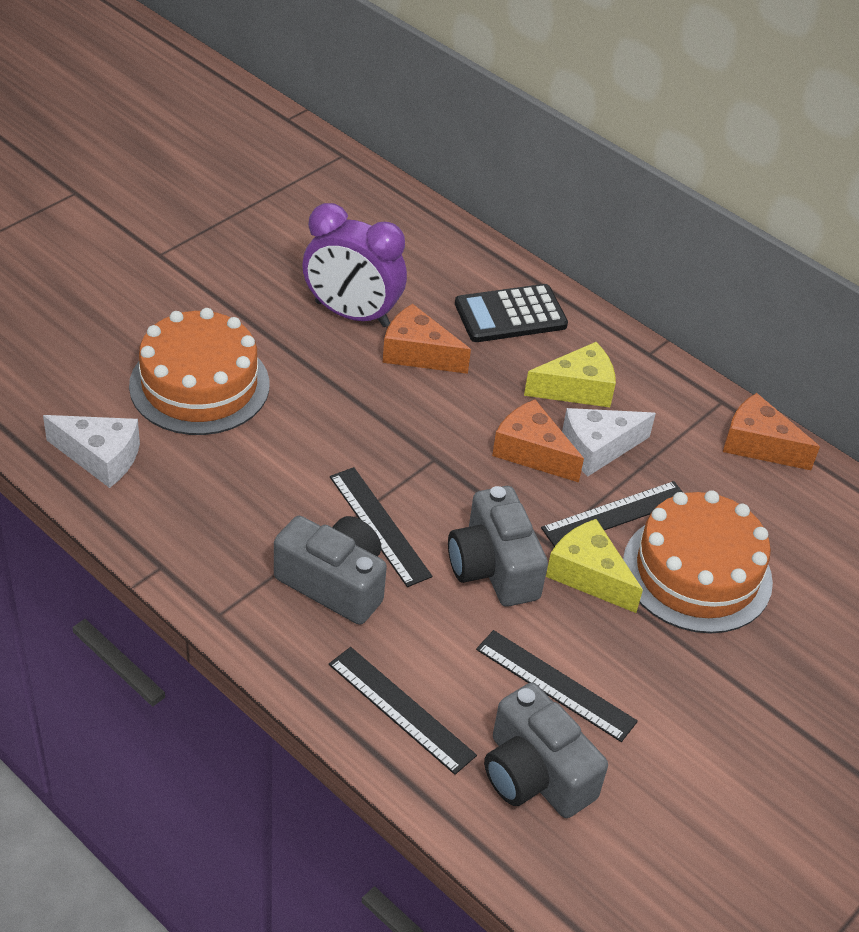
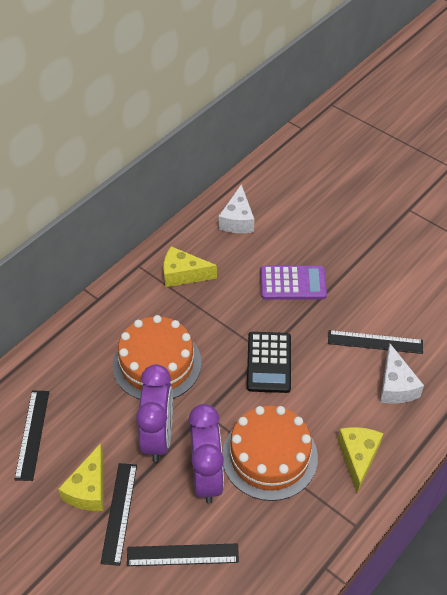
grey camera: 3 -> 0
orange cheese: 3 -> 0
purple calculator: 0 -> 1
purple clock: 1 -> 2
yellow cheese: 2 -> 3

